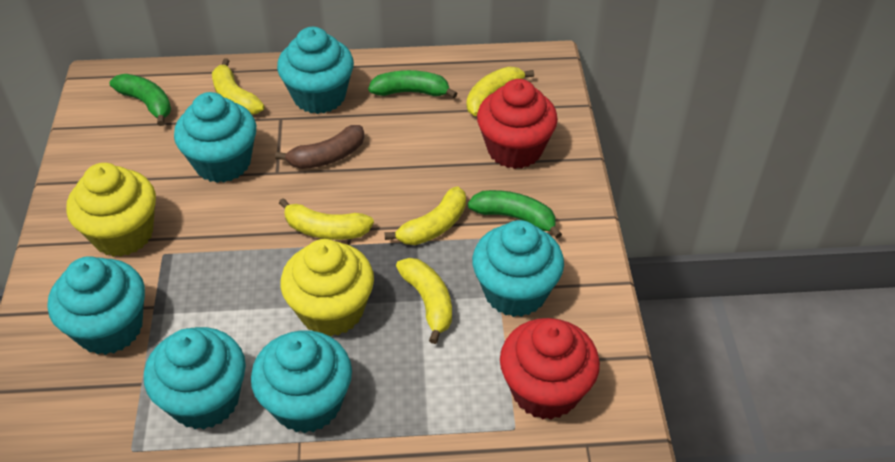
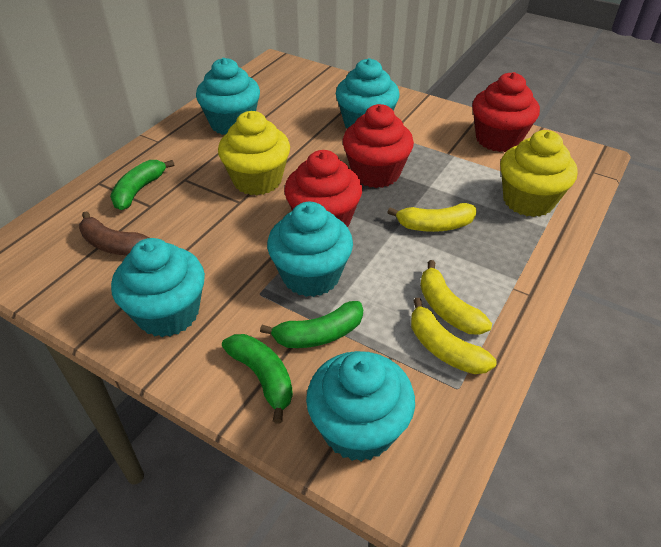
red cupcake: 2 -> 3
turquoise cupcake: 6 -> 5
yellow banana: 5 -> 3

